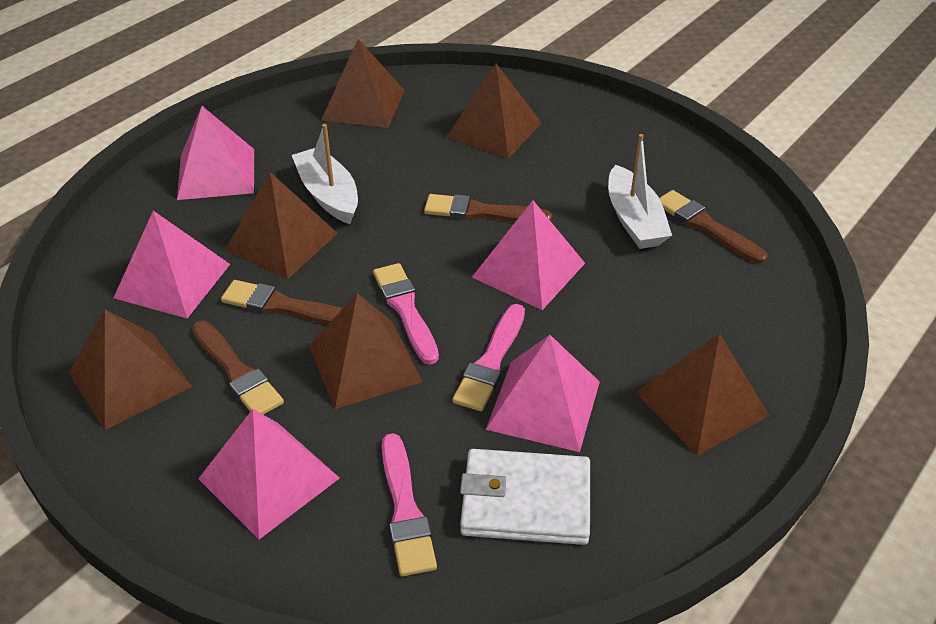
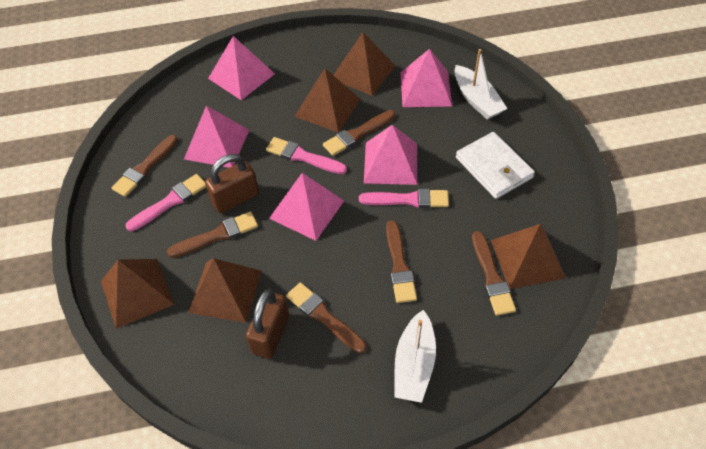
brown brush: 4 -> 6
brown padlock: 0 -> 2
brown pyramid: 6 -> 5

